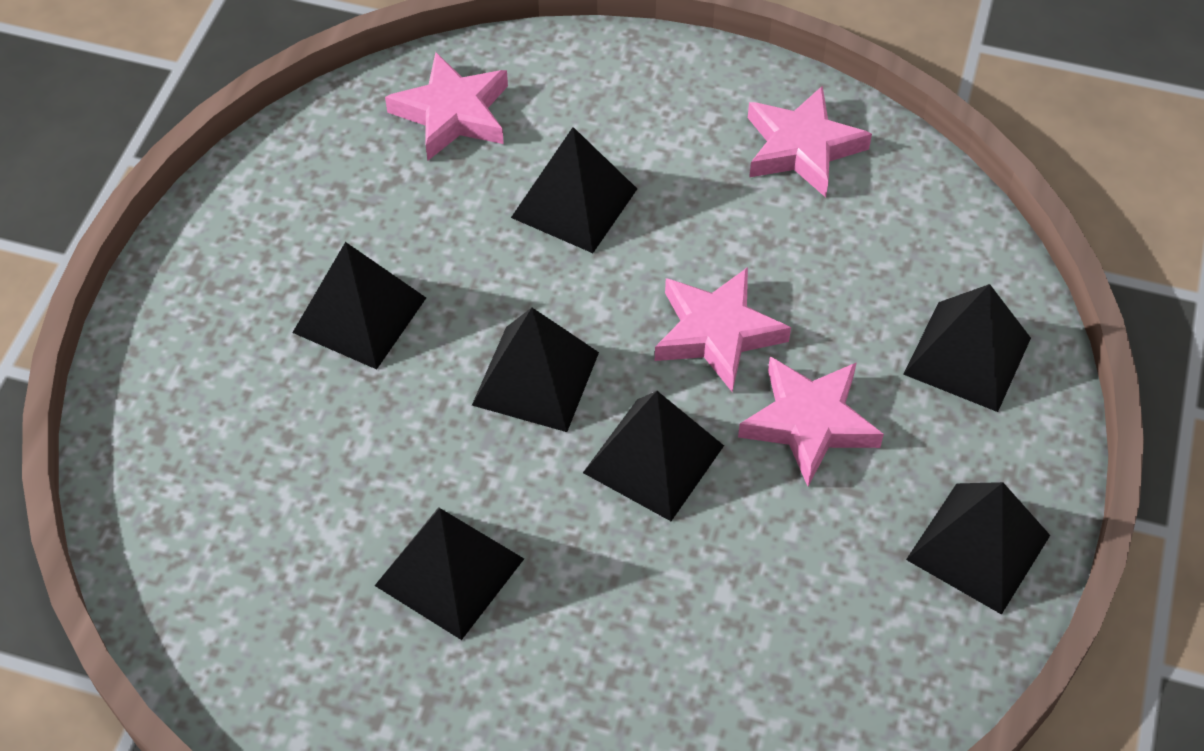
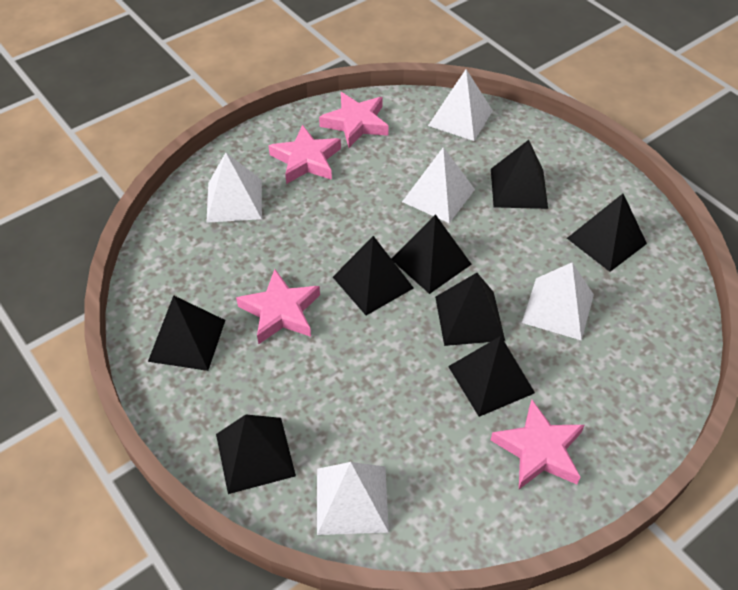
black pyramid: 7 -> 8
white pyramid: 0 -> 5

